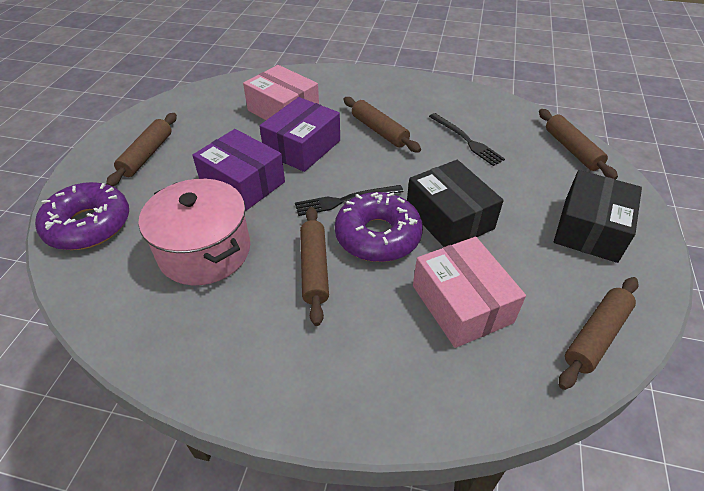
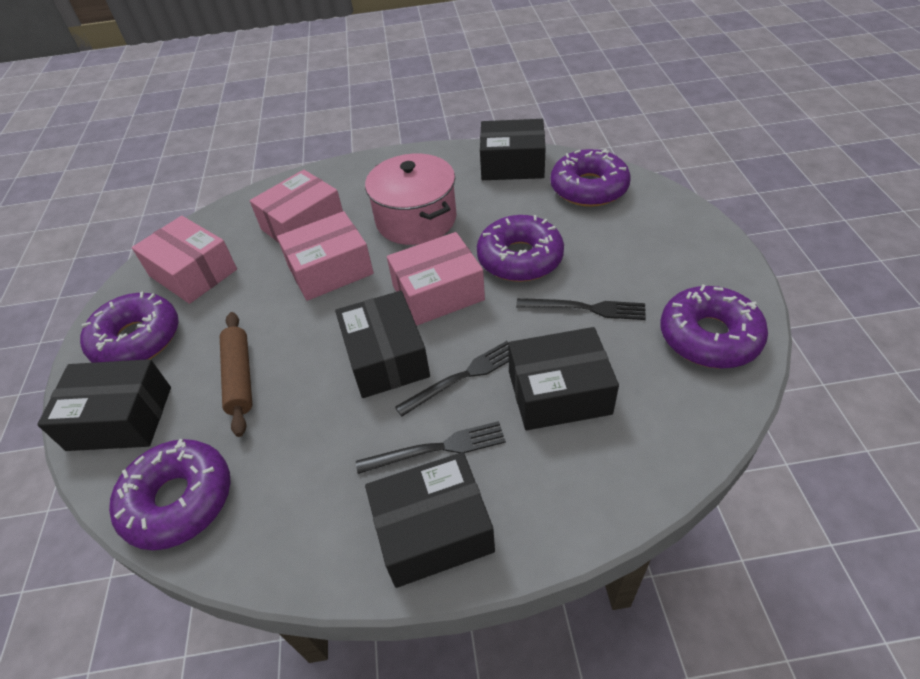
black box: 2 -> 5
black fork: 2 -> 3
brown rolling pin: 5 -> 1
pink box: 2 -> 4
purple box: 2 -> 0
purple donut: 2 -> 5

